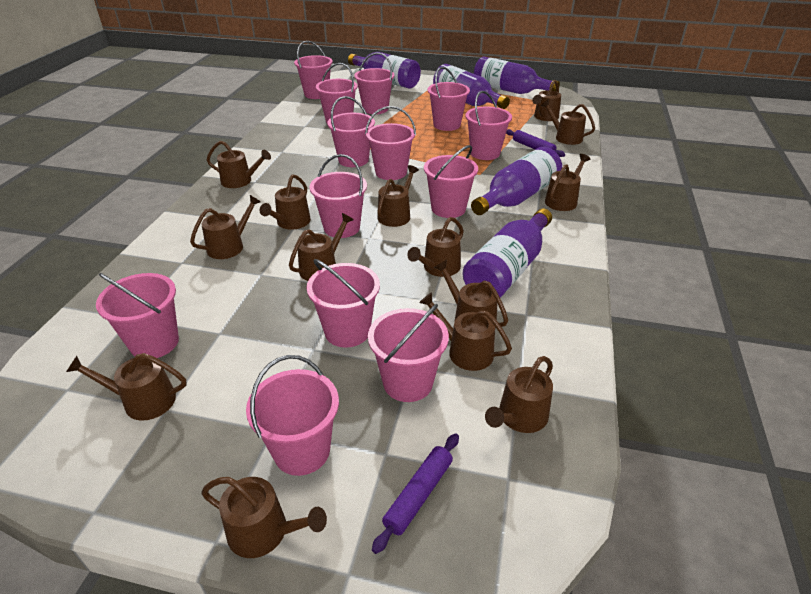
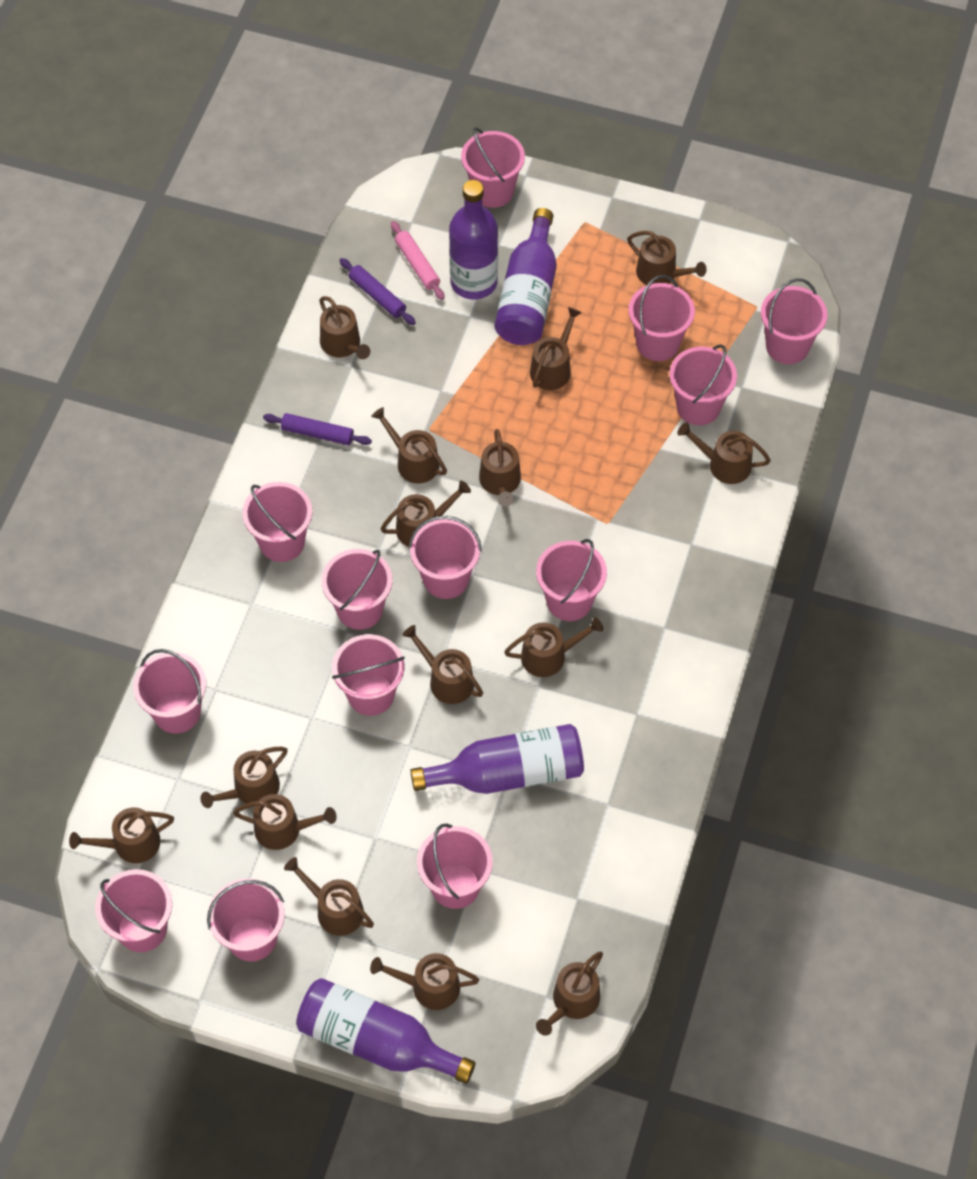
brown watering can: 14 -> 15
pink rolling pin: 0 -> 1
purple bottle: 5 -> 4

